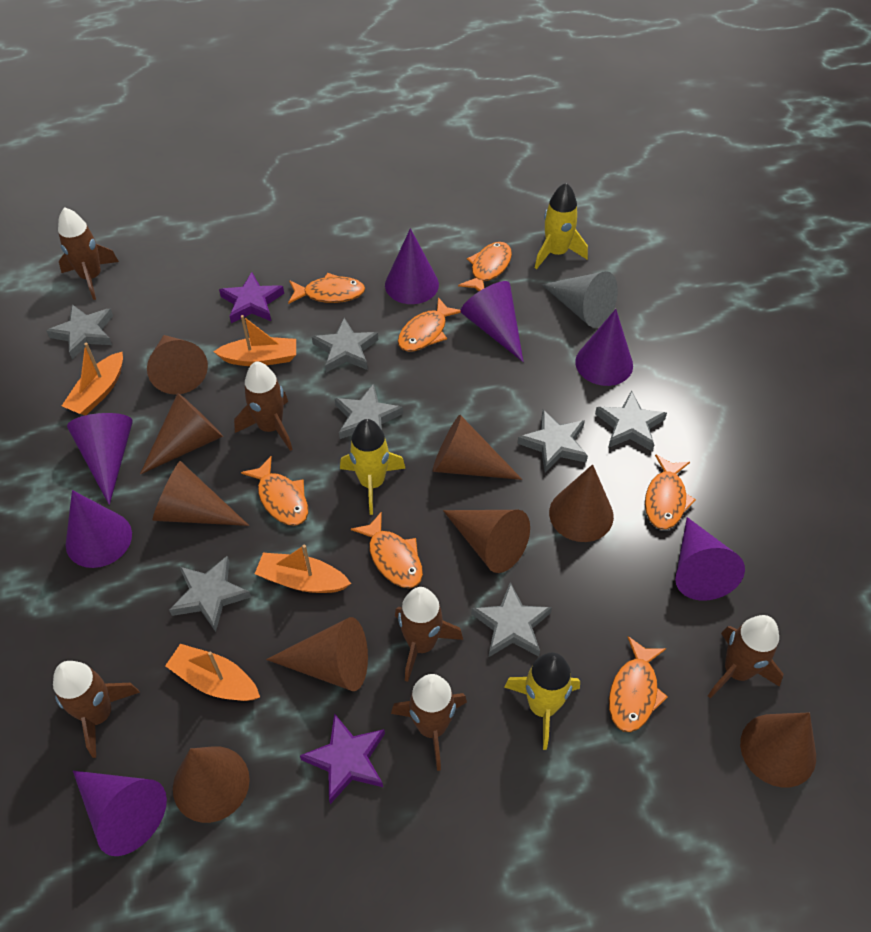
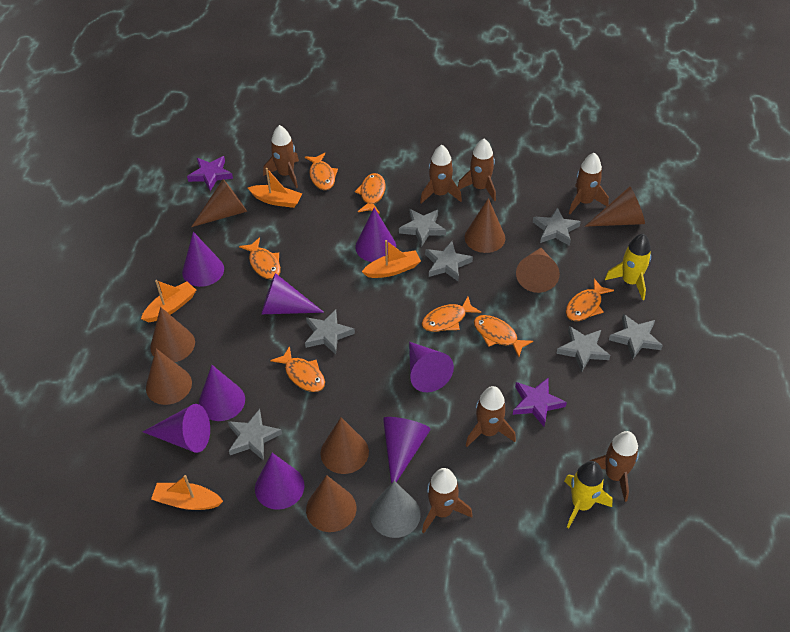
brown cone: 9 -> 8
brown rocket: 6 -> 7
purple cone: 7 -> 8
yellow rocket: 3 -> 2

